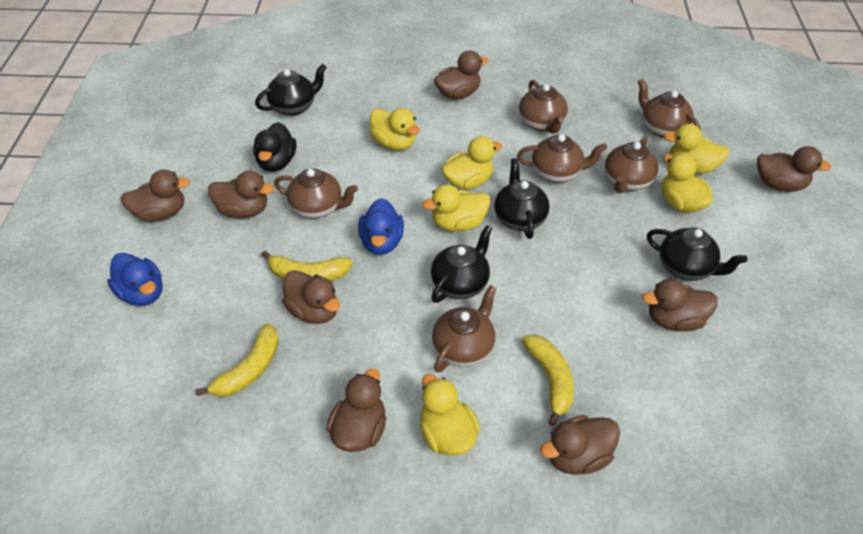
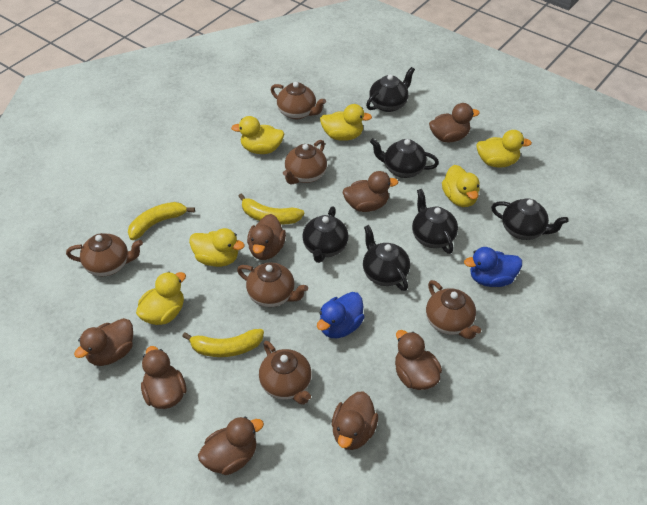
black duck: 1 -> 0
black teapot: 4 -> 6

